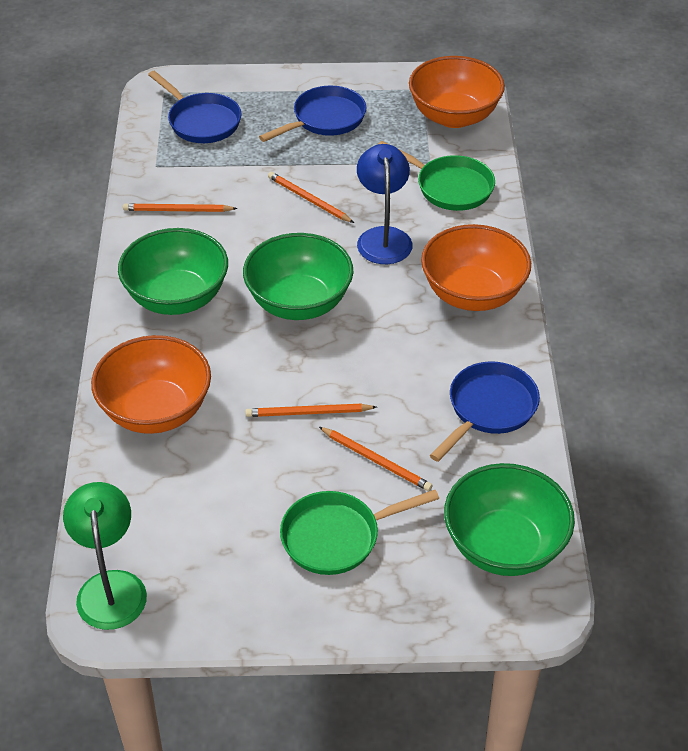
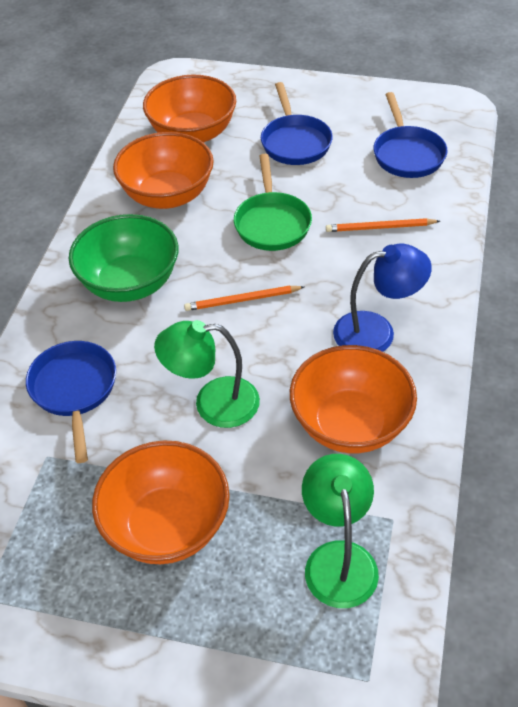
green bowl: 3 -> 1
green lamp: 1 -> 2
green pan: 2 -> 1
orange bowl: 3 -> 4
orange pencil: 4 -> 2

